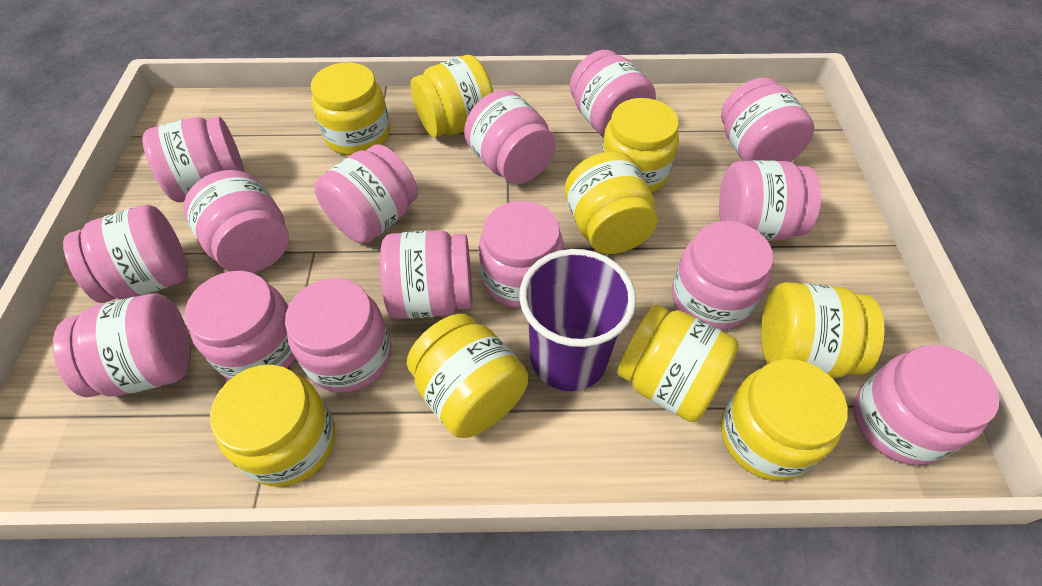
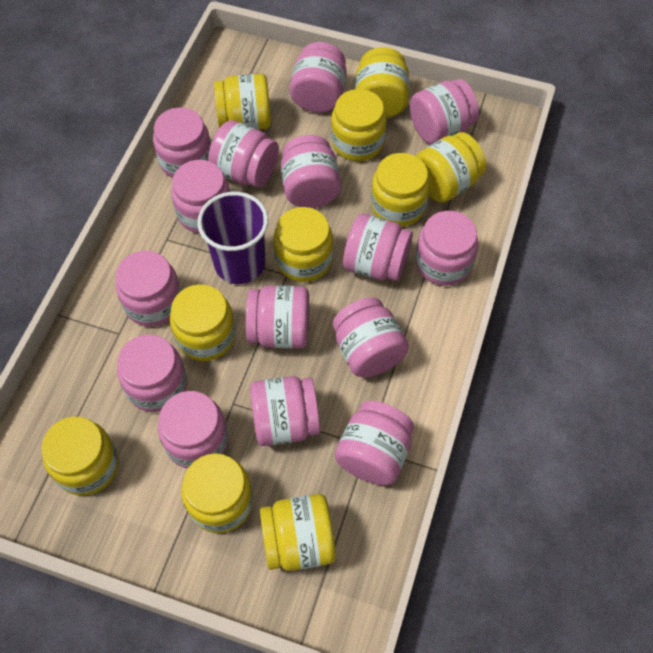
yellow jar: 9 -> 10

